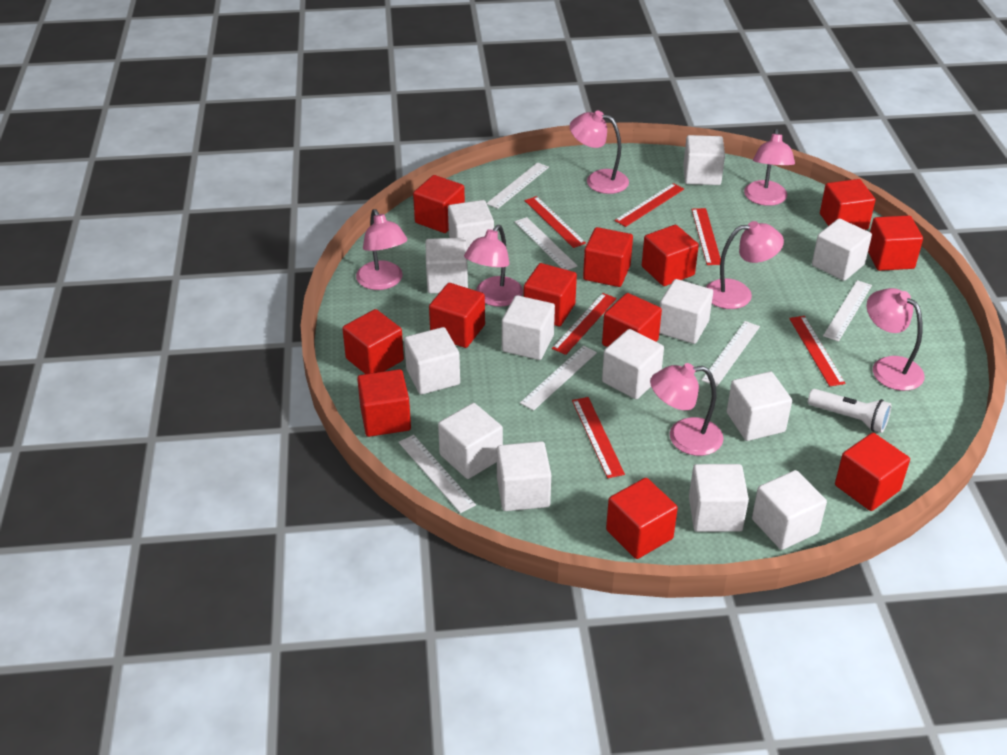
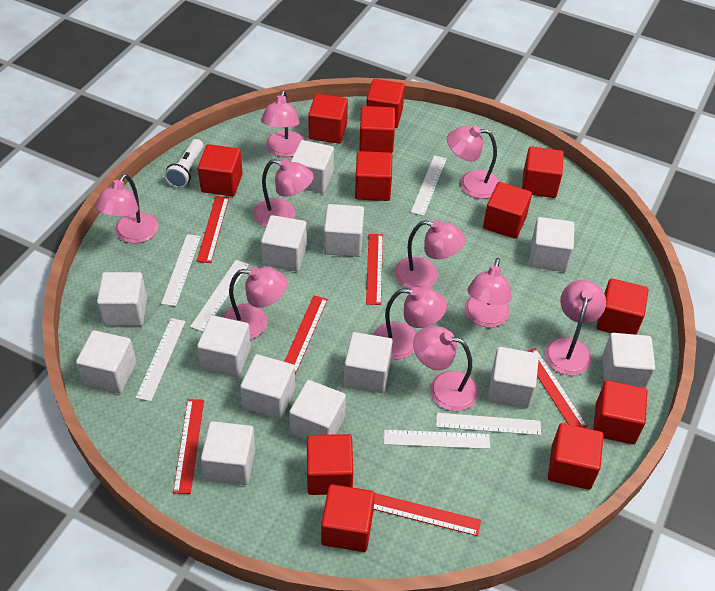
pink lamp: 7 -> 10

